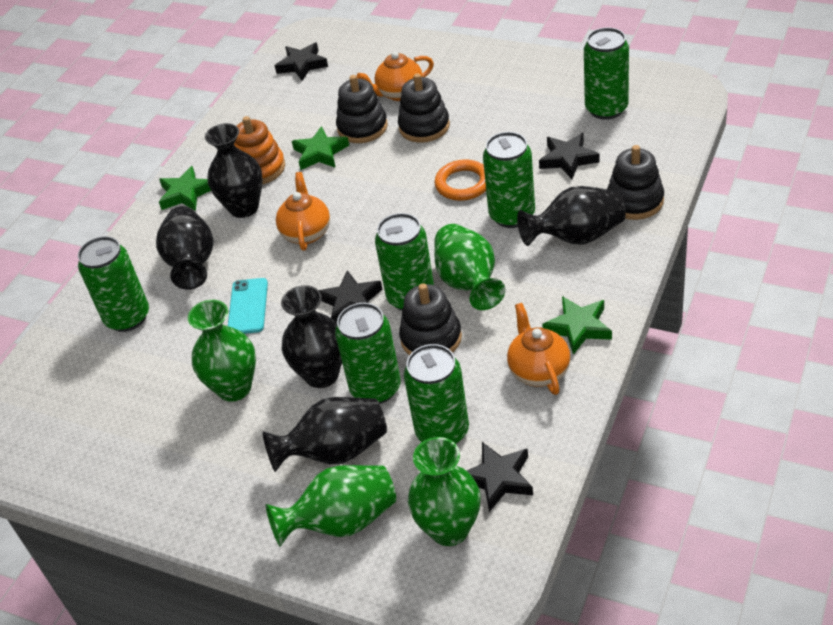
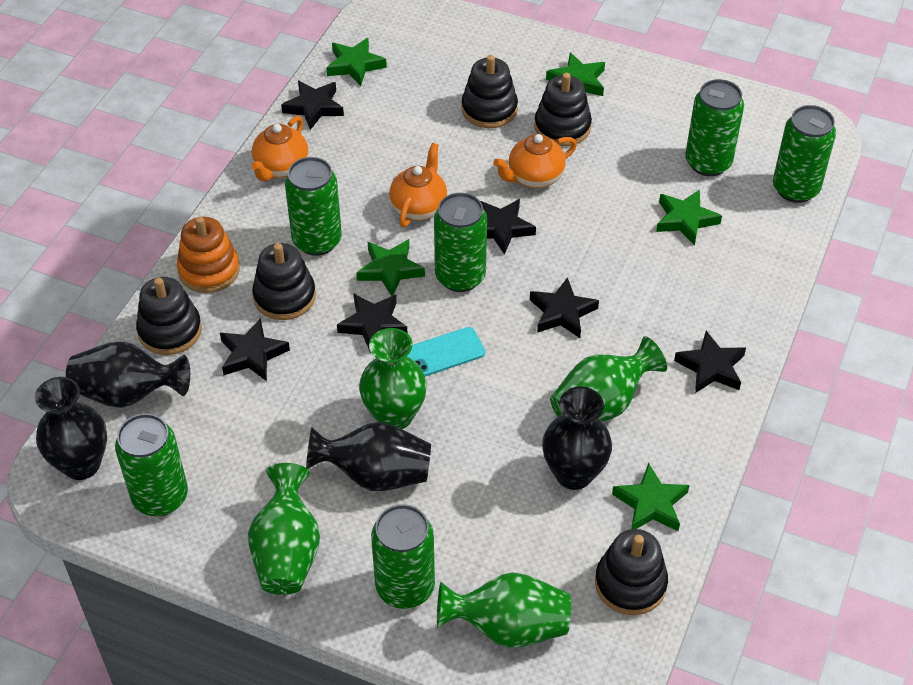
black stacking toy: 4 -> 5
black star: 4 -> 6
black vase: 5 -> 4
green star: 3 -> 5
orange ring: 1 -> 0

